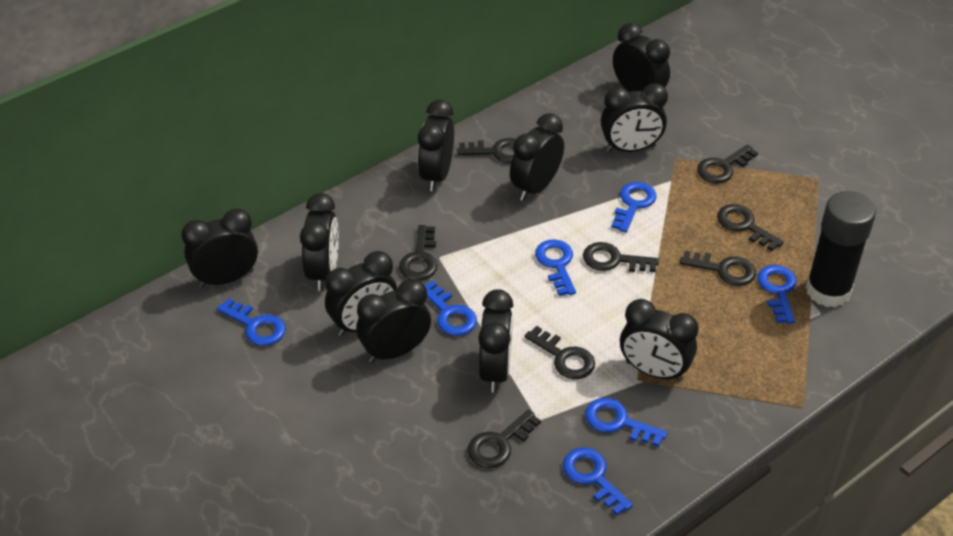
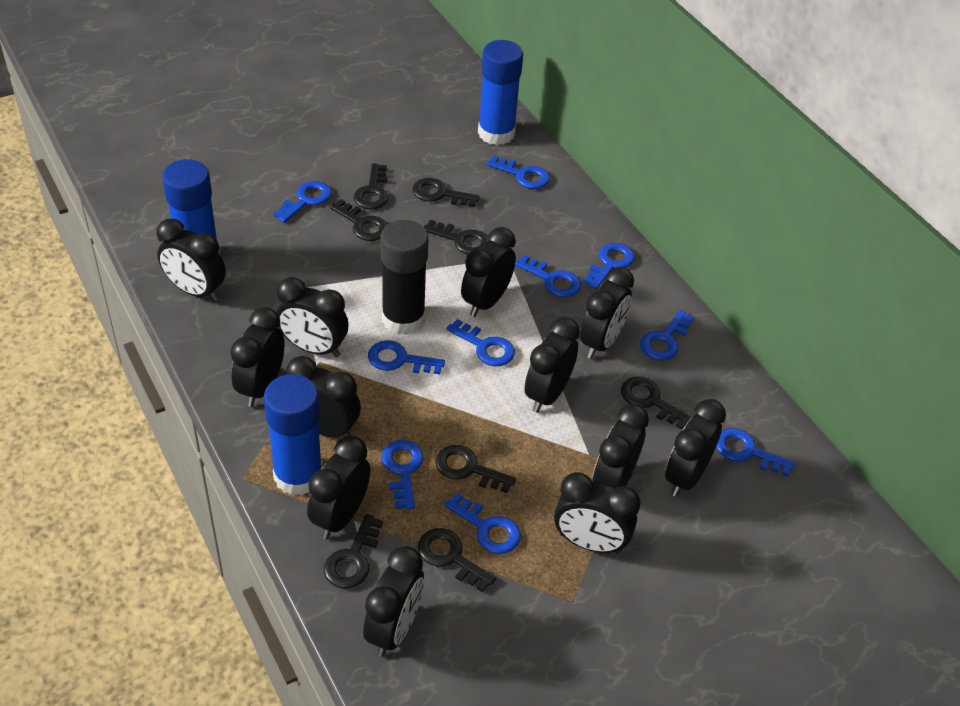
black clock: 10 -> 12
blue glue stick: 0 -> 3
blue key: 7 -> 10

